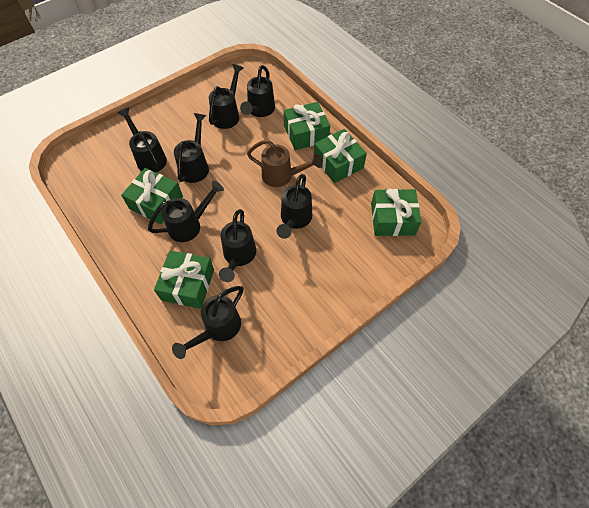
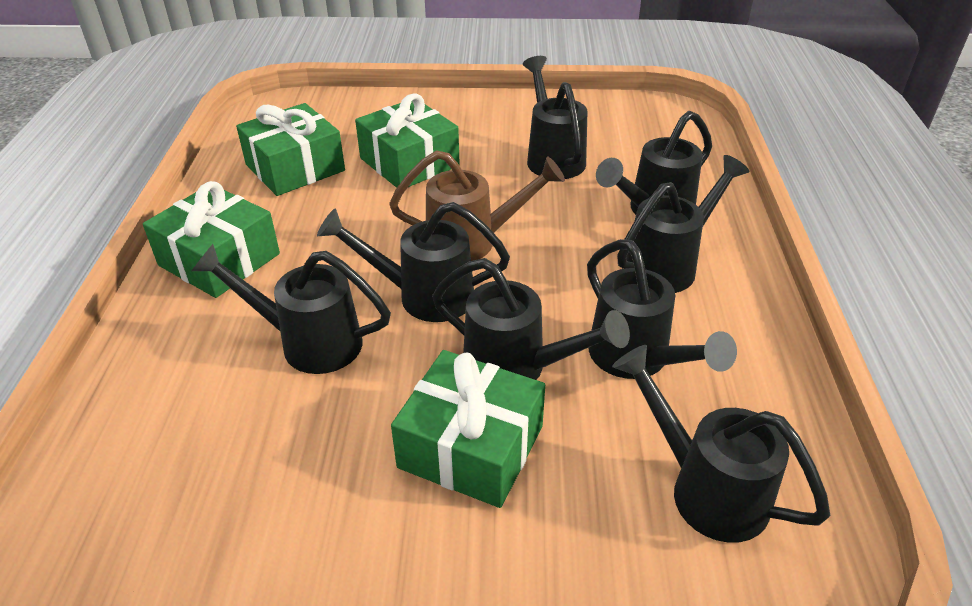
green gift: 5 -> 4

